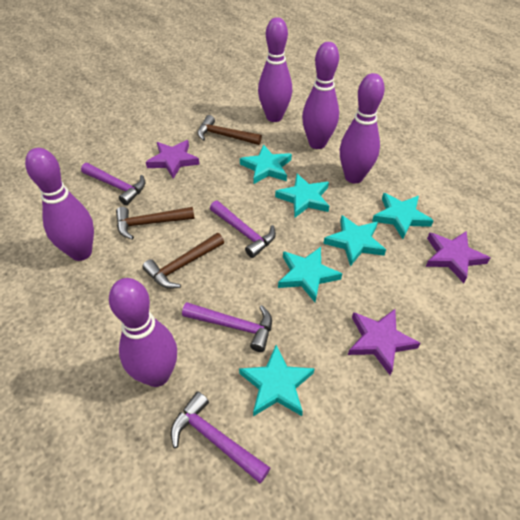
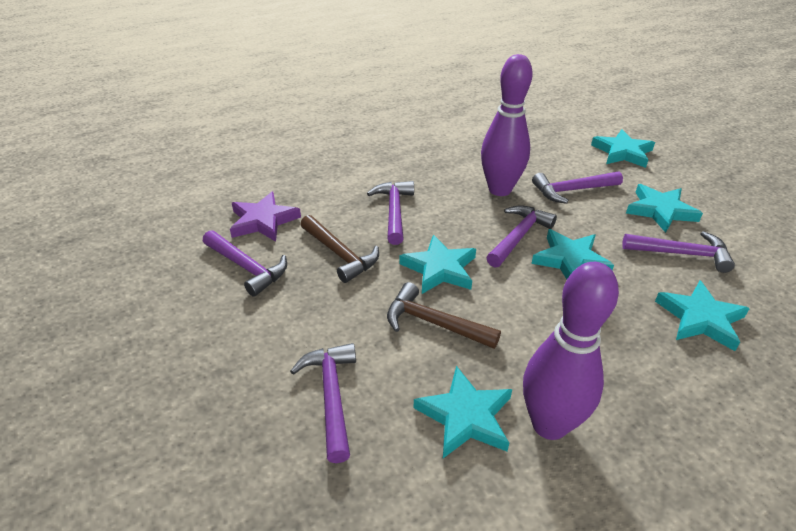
brown hammer: 3 -> 2
purple bowling pin: 5 -> 2
purple hammer: 4 -> 6
purple star: 3 -> 1

